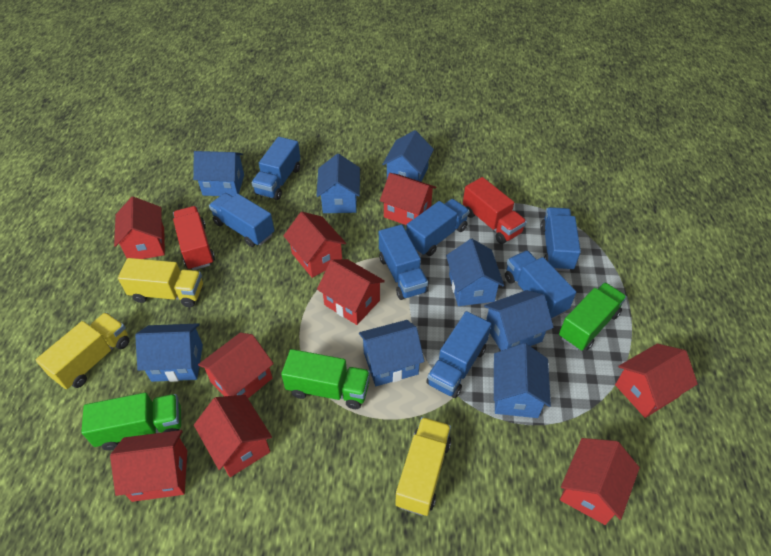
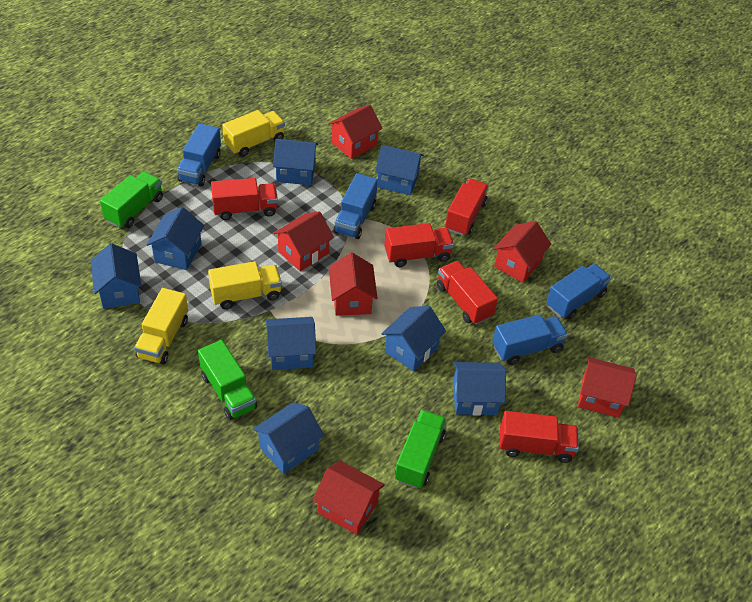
blue truck: 7 -> 4
red house: 9 -> 6
red truck: 2 -> 5

